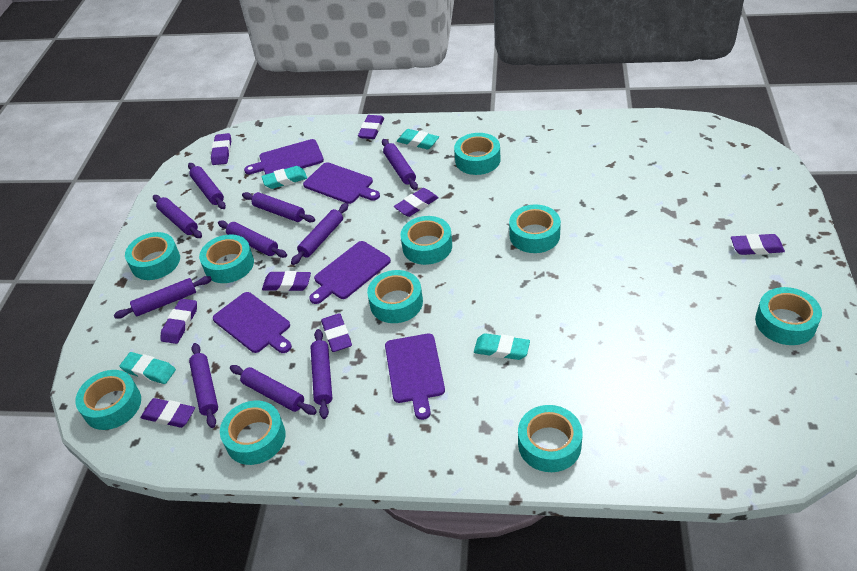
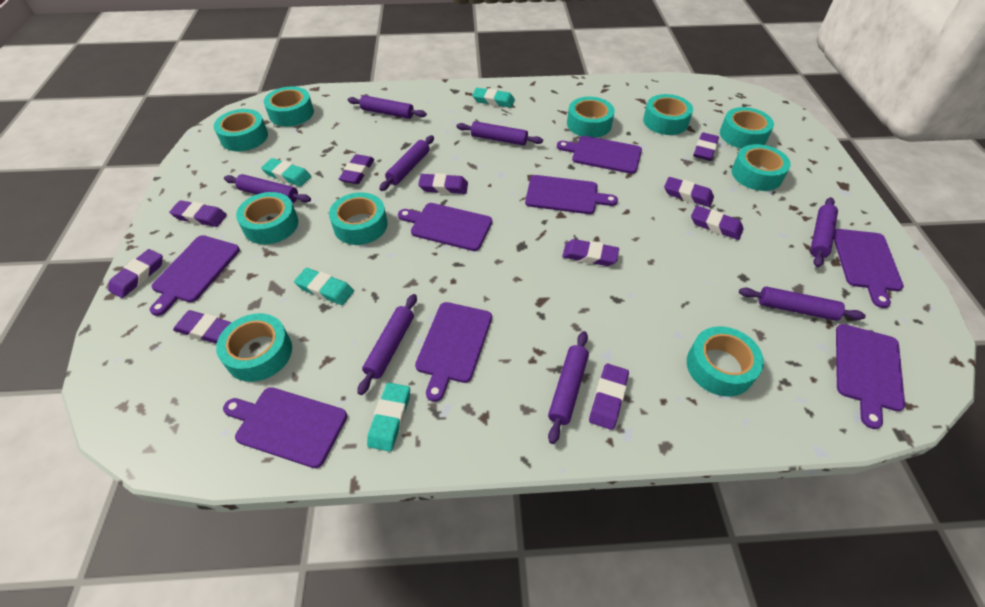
purple cutting board: 5 -> 8
purple eraser: 8 -> 10
purple rolling pin: 10 -> 8

